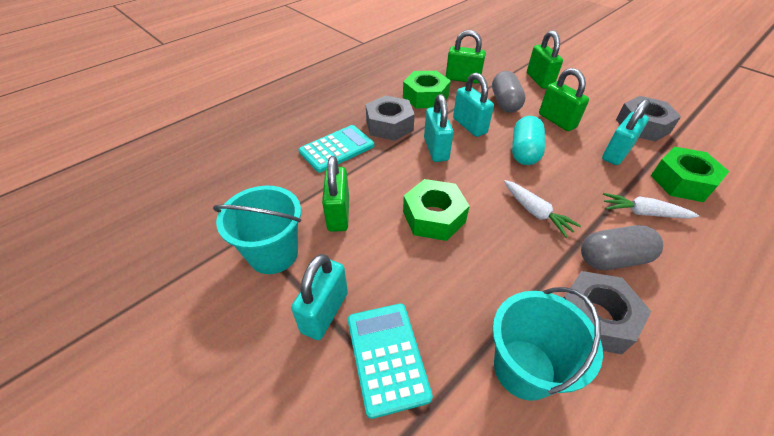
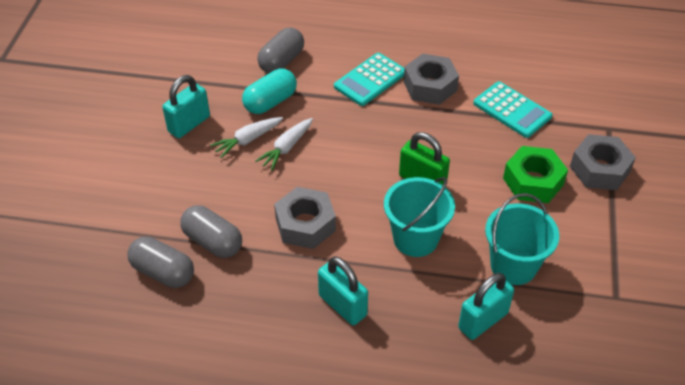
green nut: 3 -> 1
green padlock: 4 -> 1
grey capsule: 2 -> 3
turquoise padlock: 4 -> 3

